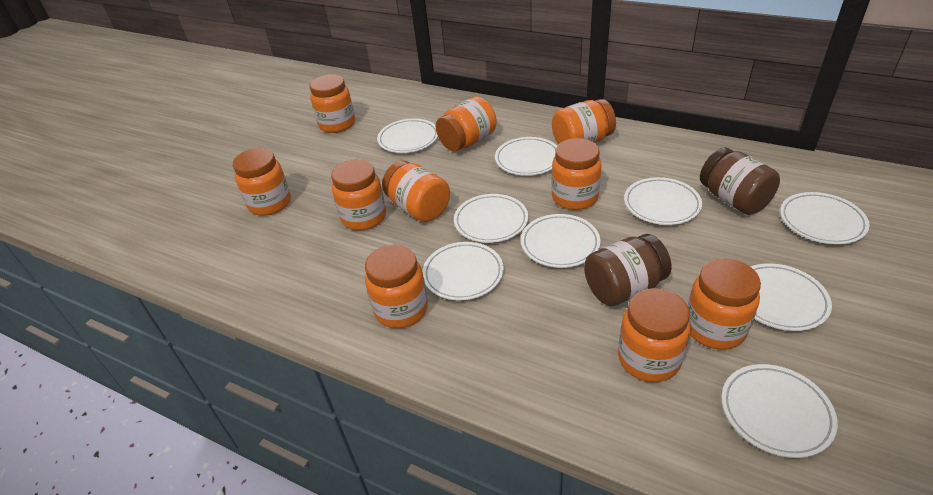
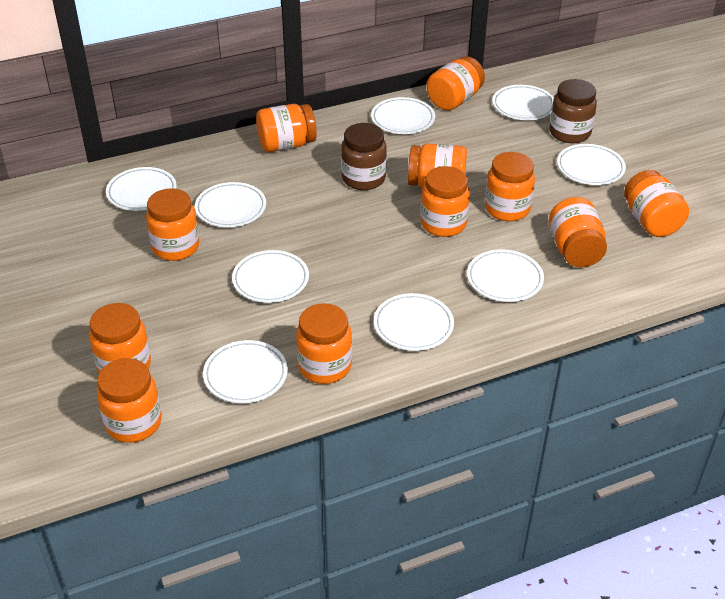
orange jar: 10 -> 11

